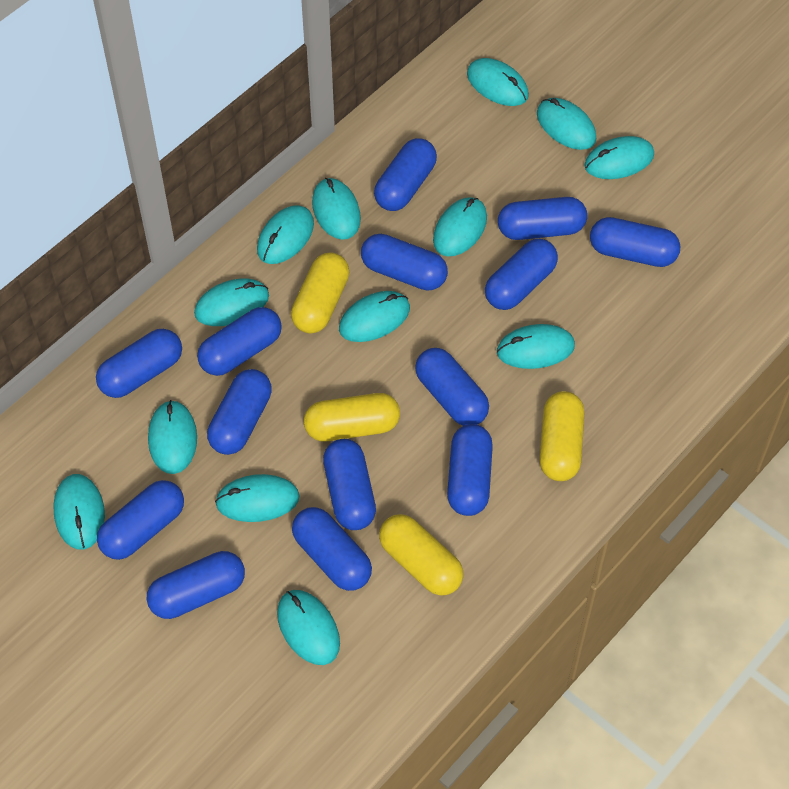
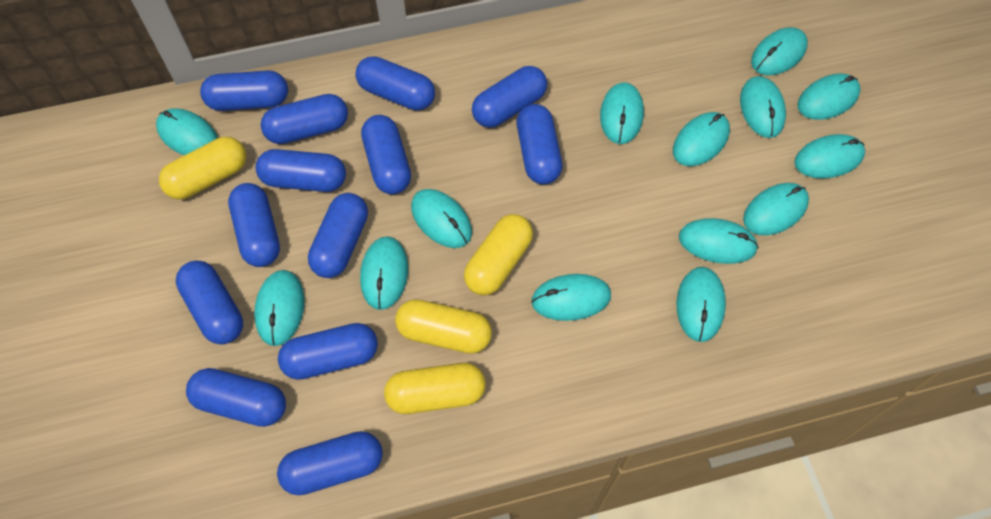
blue capsule: 14 -> 13
turquoise mouse: 13 -> 14

